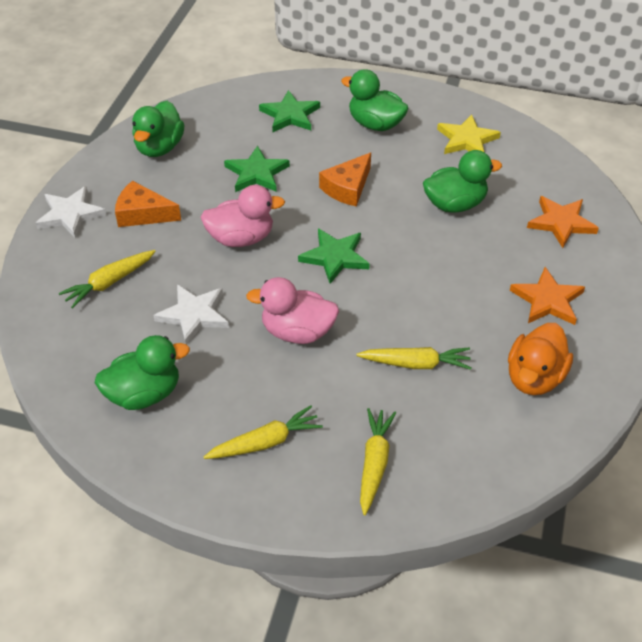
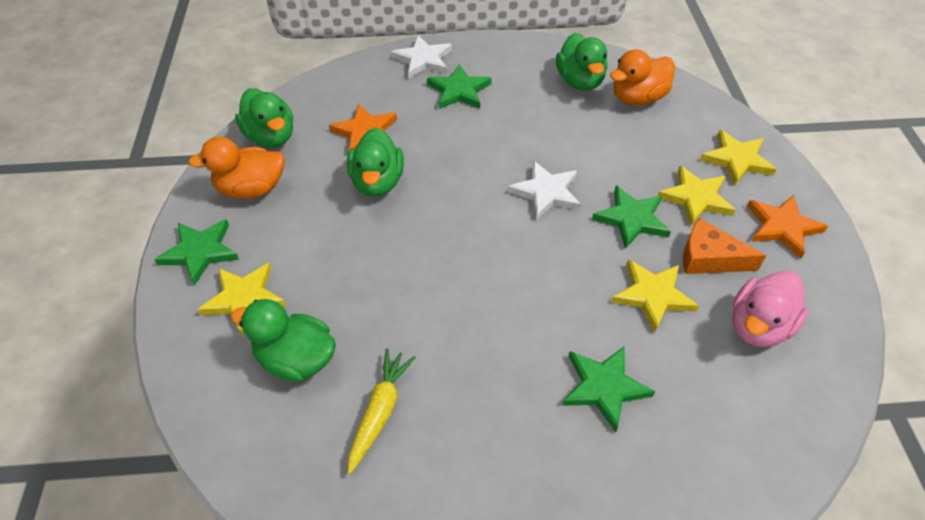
green star: 3 -> 4
orange cheese: 2 -> 1
orange duck: 1 -> 2
pink duck: 2 -> 1
yellow carrot: 4 -> 1
yellow star: 1 -> 4

